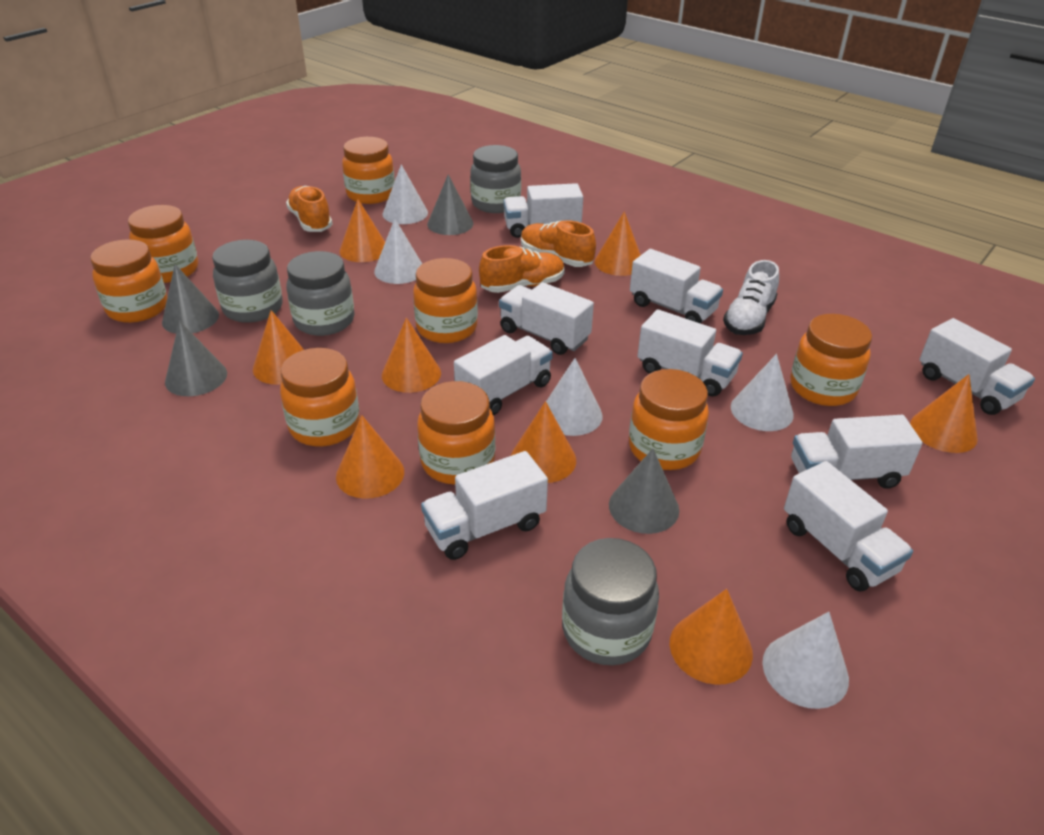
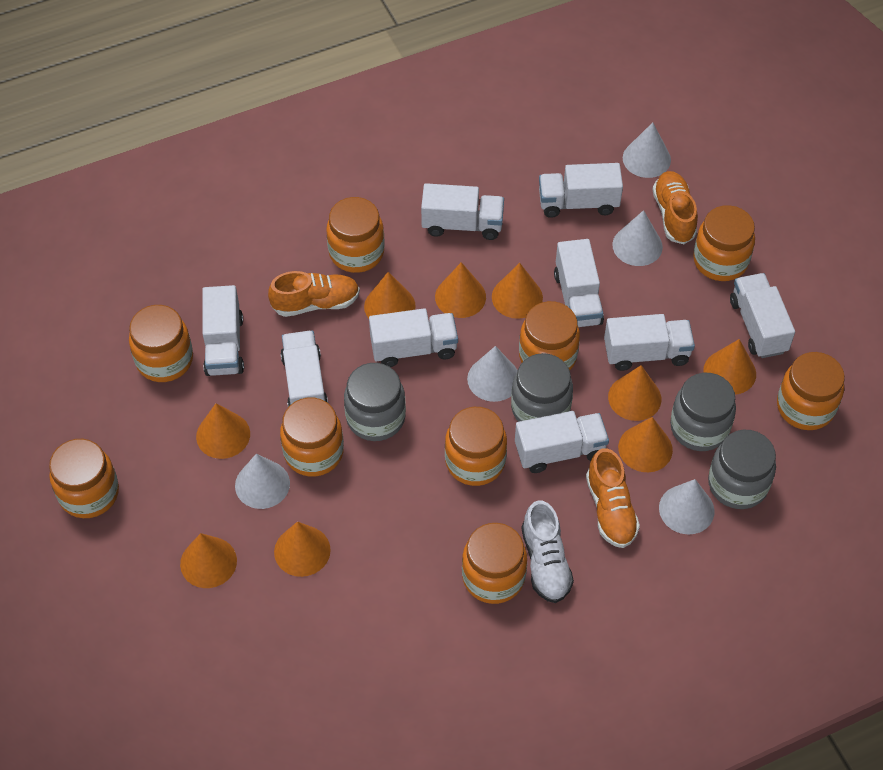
grey cone: 4 -> 0
orange cone: 8 -> 9
orange jar: 8 -> 9

